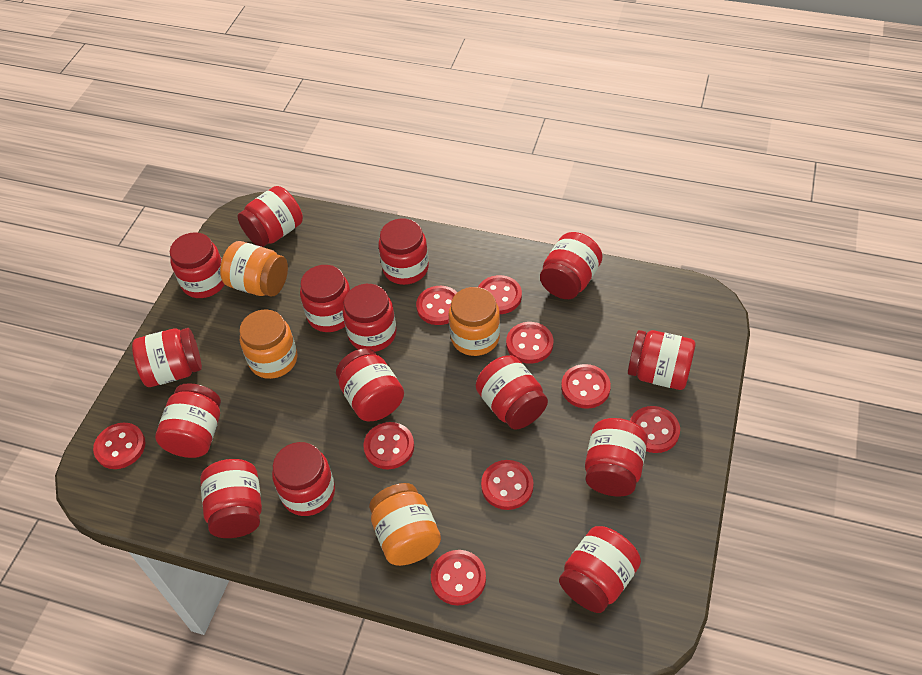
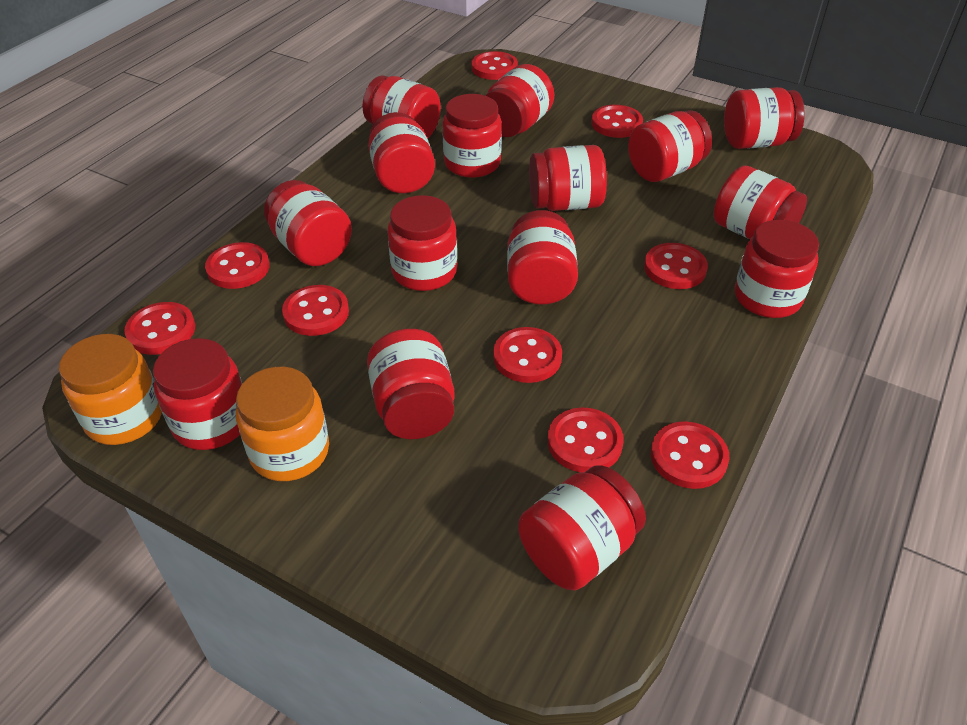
orange jar: 4 -> 2

